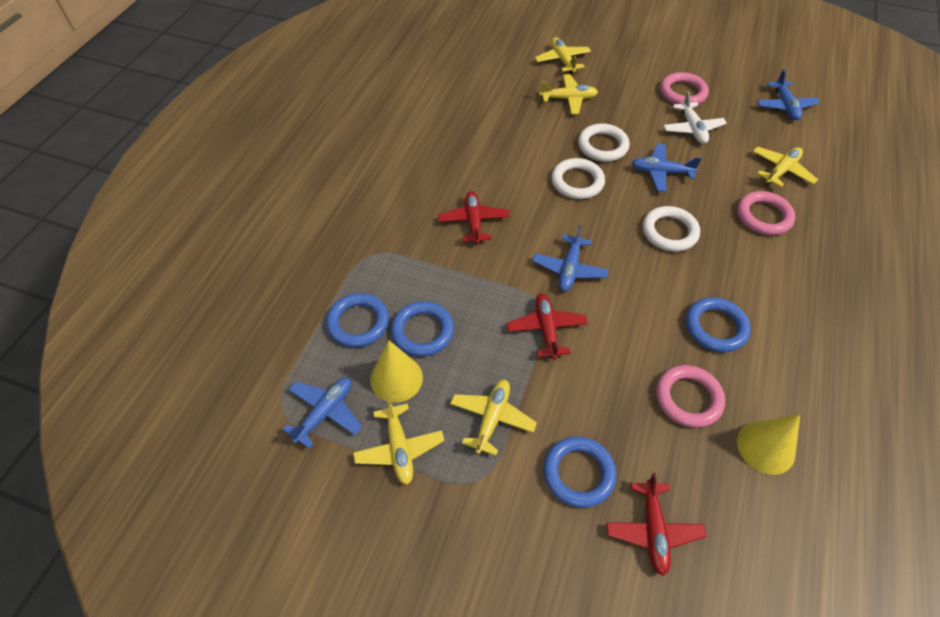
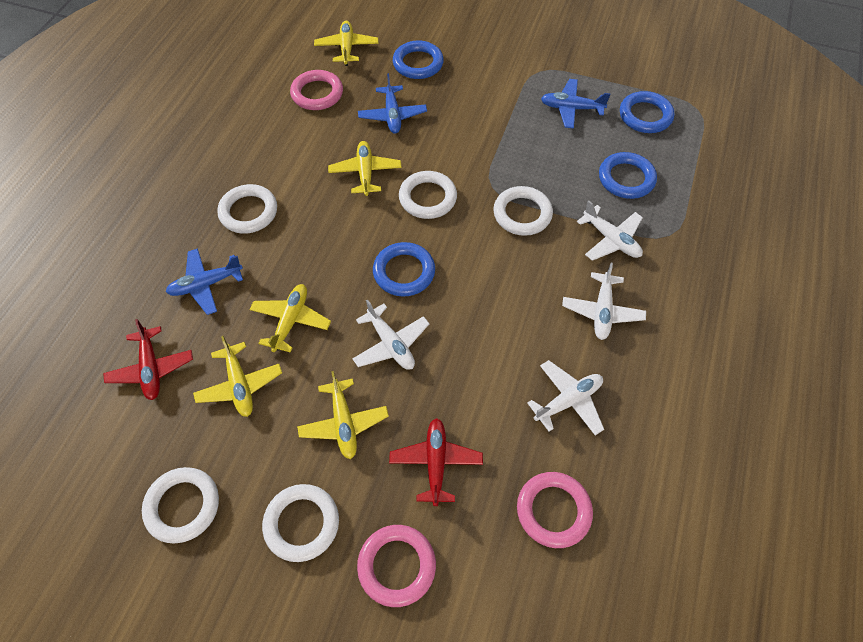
blue plane: 4 -> 3
red plane: 3 -> 2
white plane: 1 -> 4
white ring: 3 -> 5
yellow cone: 2 -> 0

